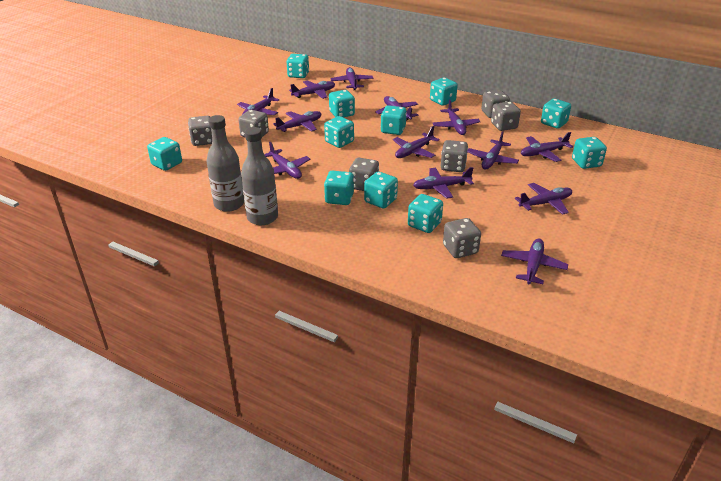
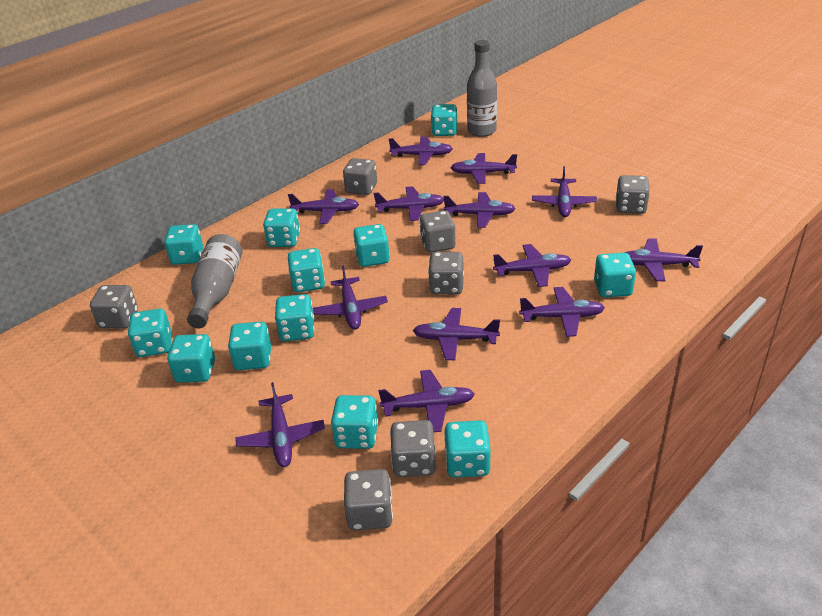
turquoise dice: 11 -> 12

